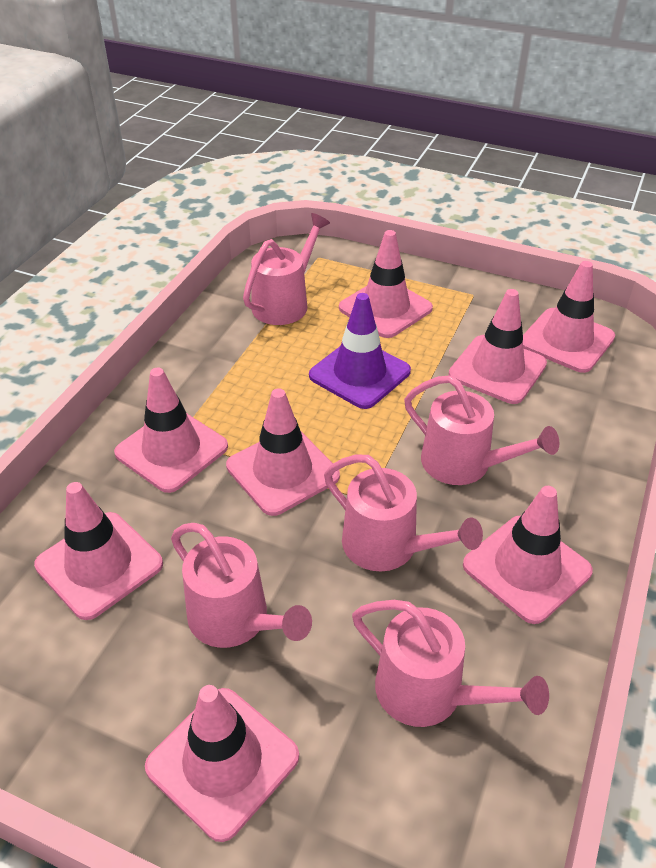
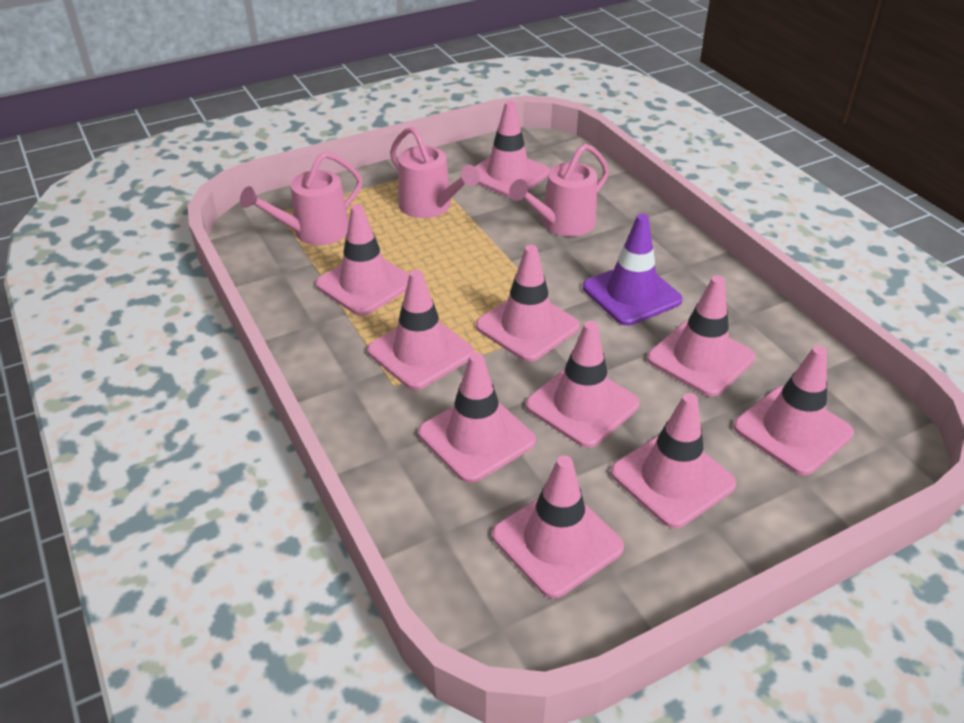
pink traffic cone: 8 -> 10
pink watering can: 5 -> 3

